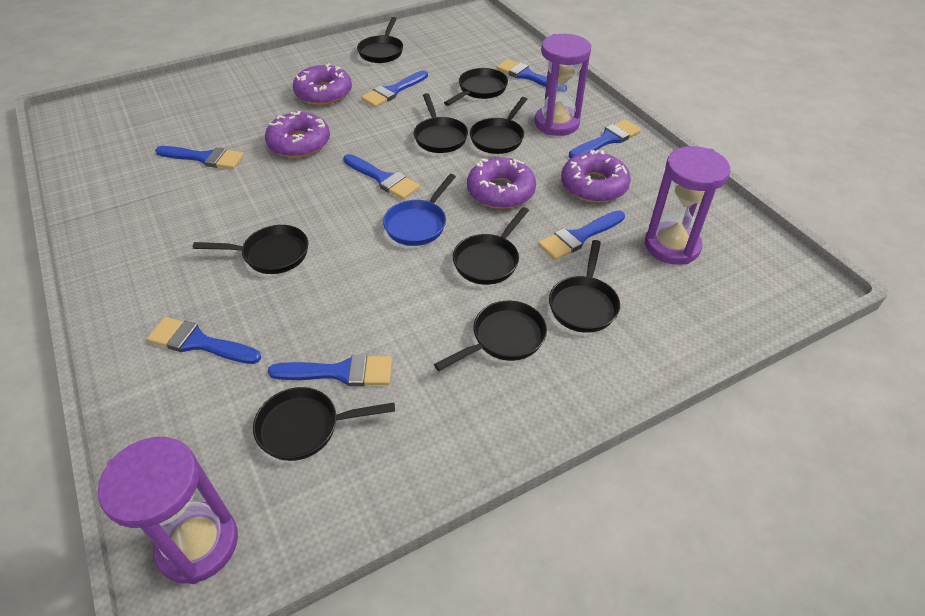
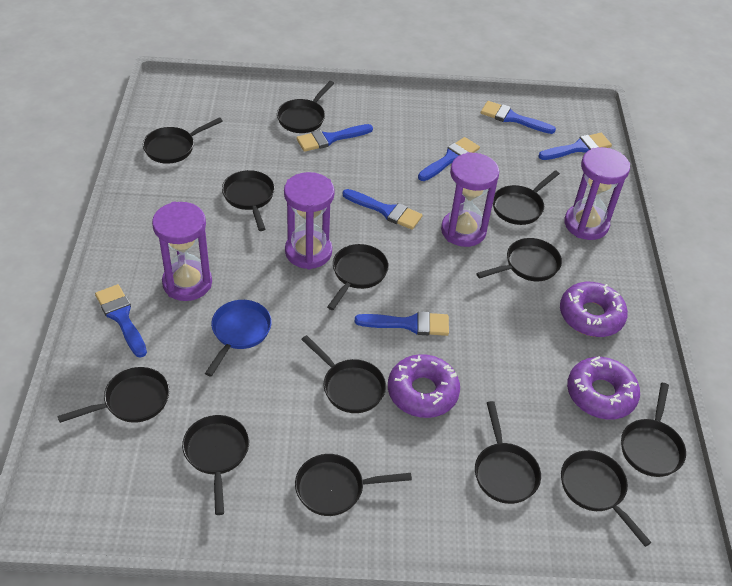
black pan: 9 -> 13
blue brush: 8 -> 7
purple donut: 4 -> 3
purple hourglass: 3 -> 4

